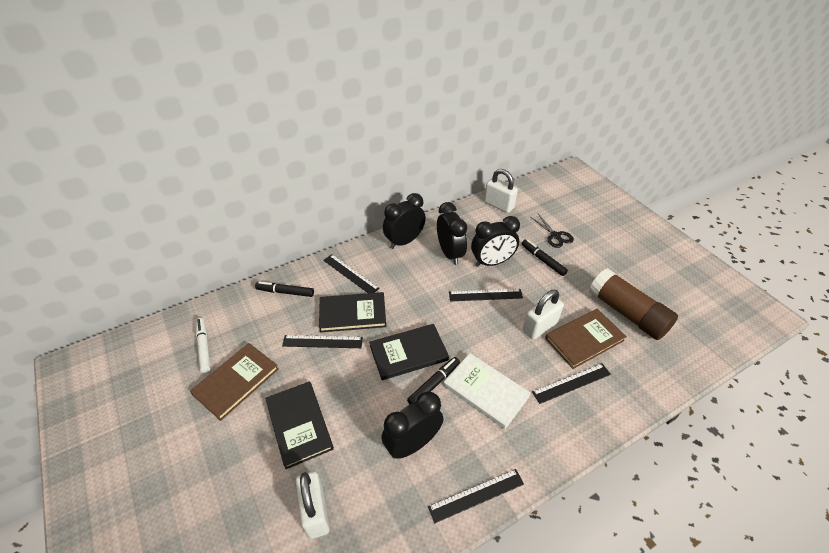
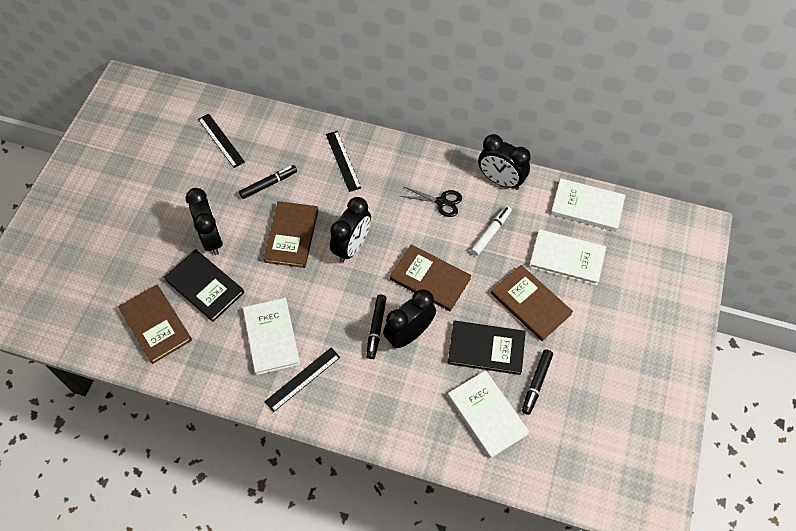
black book: 3 -> 2
black ruler: 5 -> 3
brown book: 2 -> 4
brown glue stick: 1 -> 0
white book: 1 -> 4
white padlock: 3 -> 0

